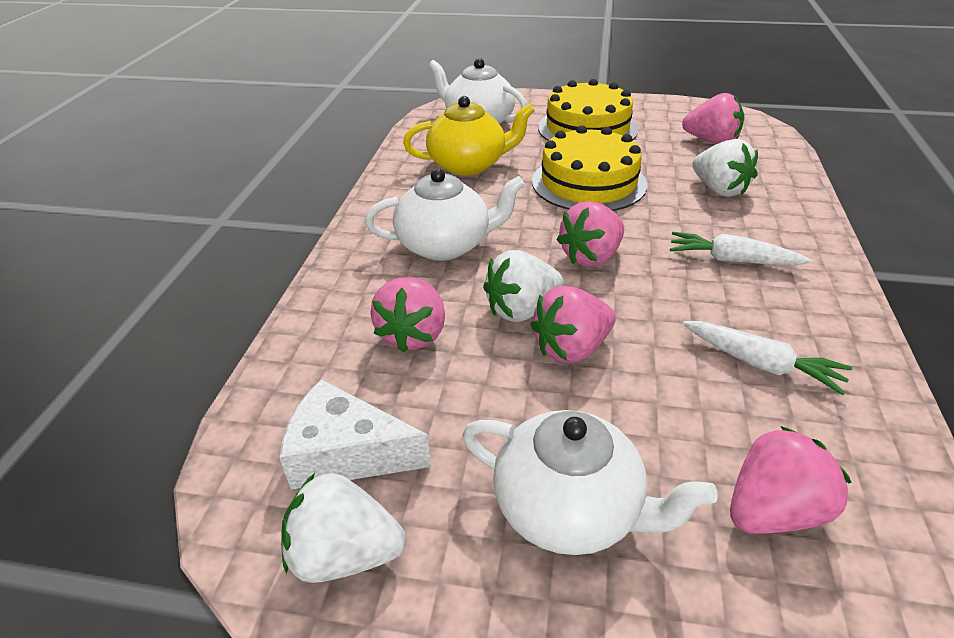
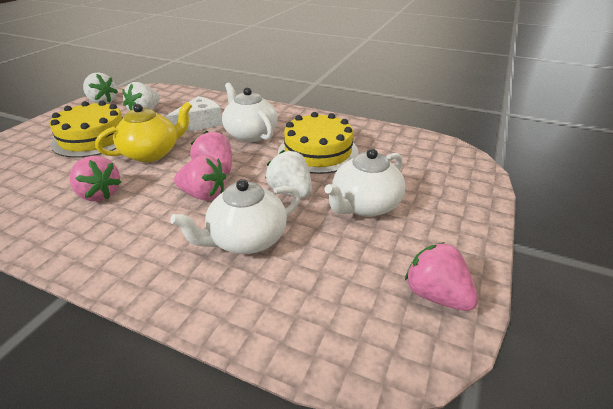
pink strawberry: 5 -> 4
white carrot: 2 -> 0

